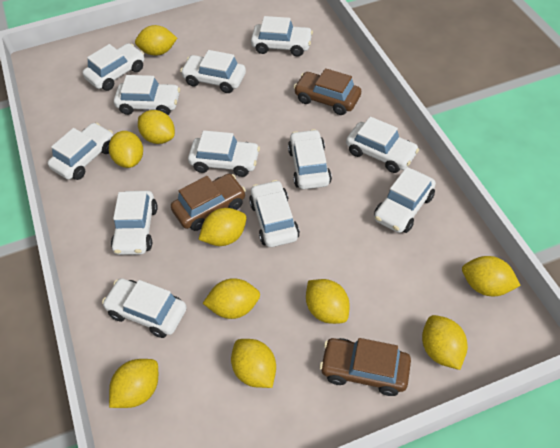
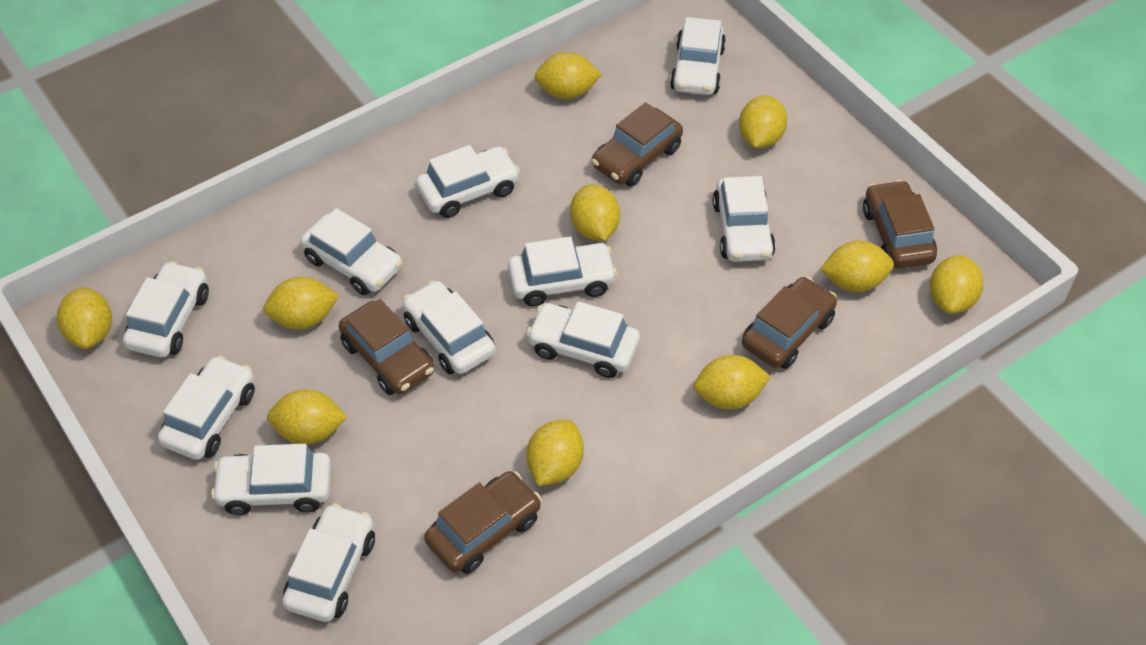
brown car: 3 -> 5
white car: 12 -> 11

